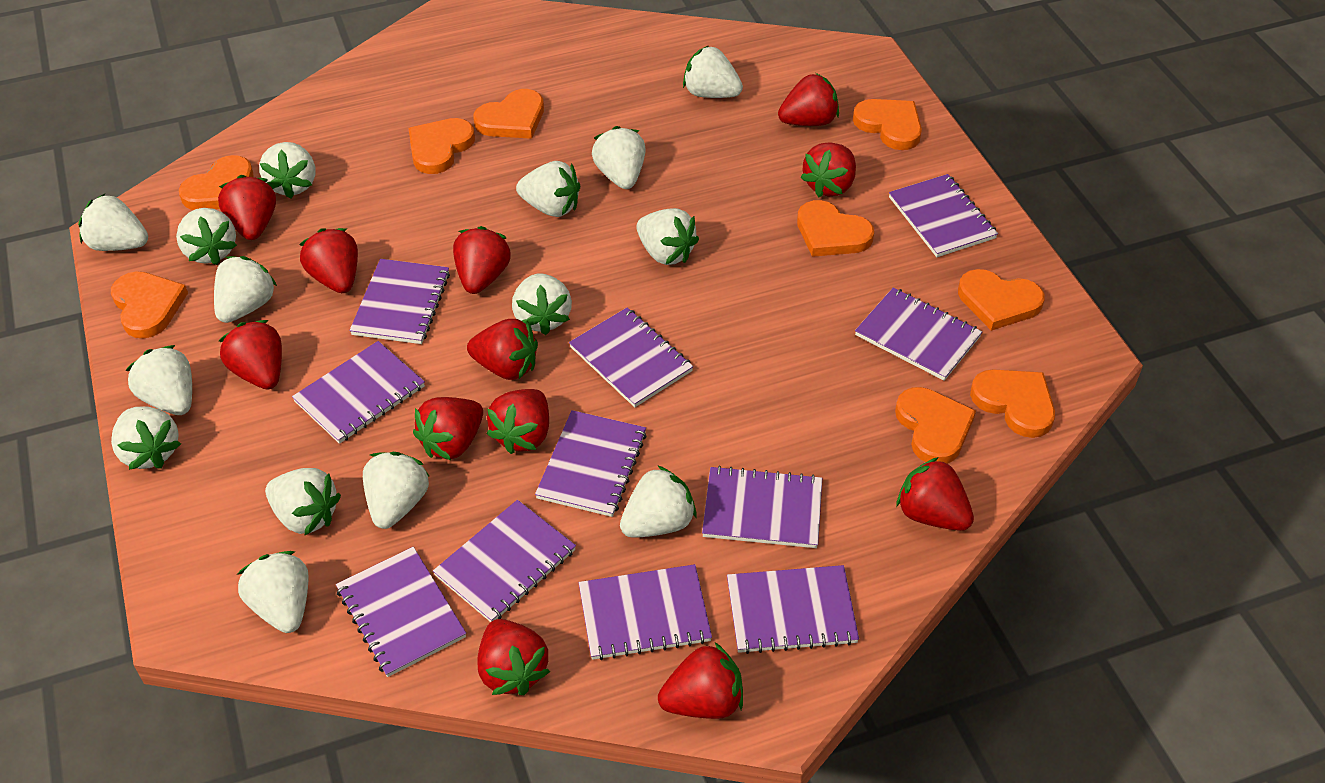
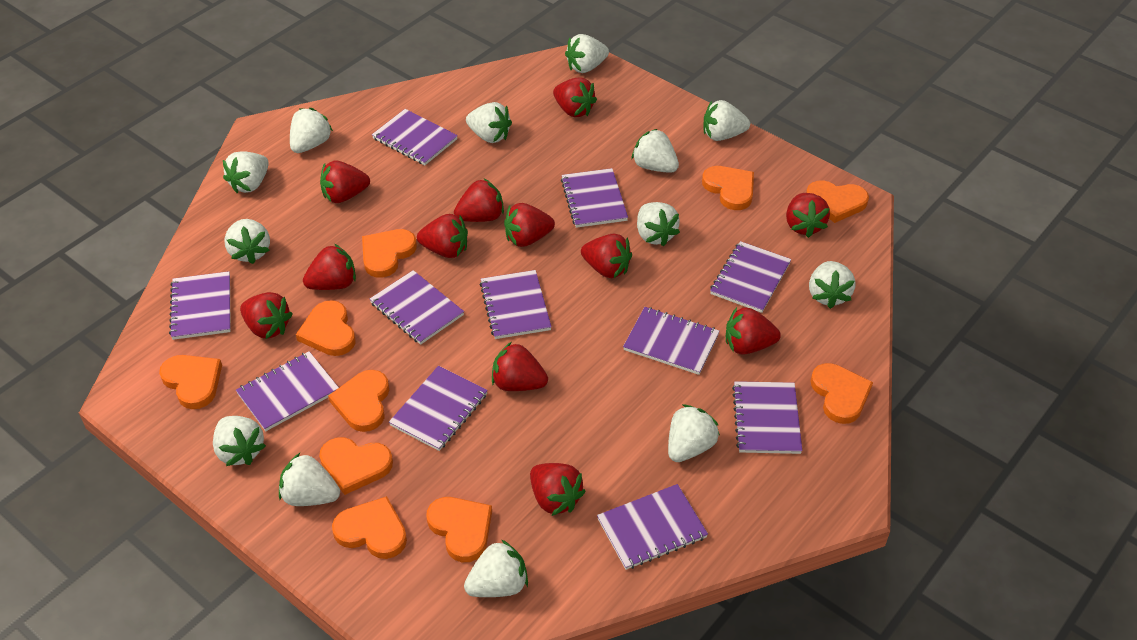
orange heart: 9 -> 10
white strawberry: 15 -> 13

